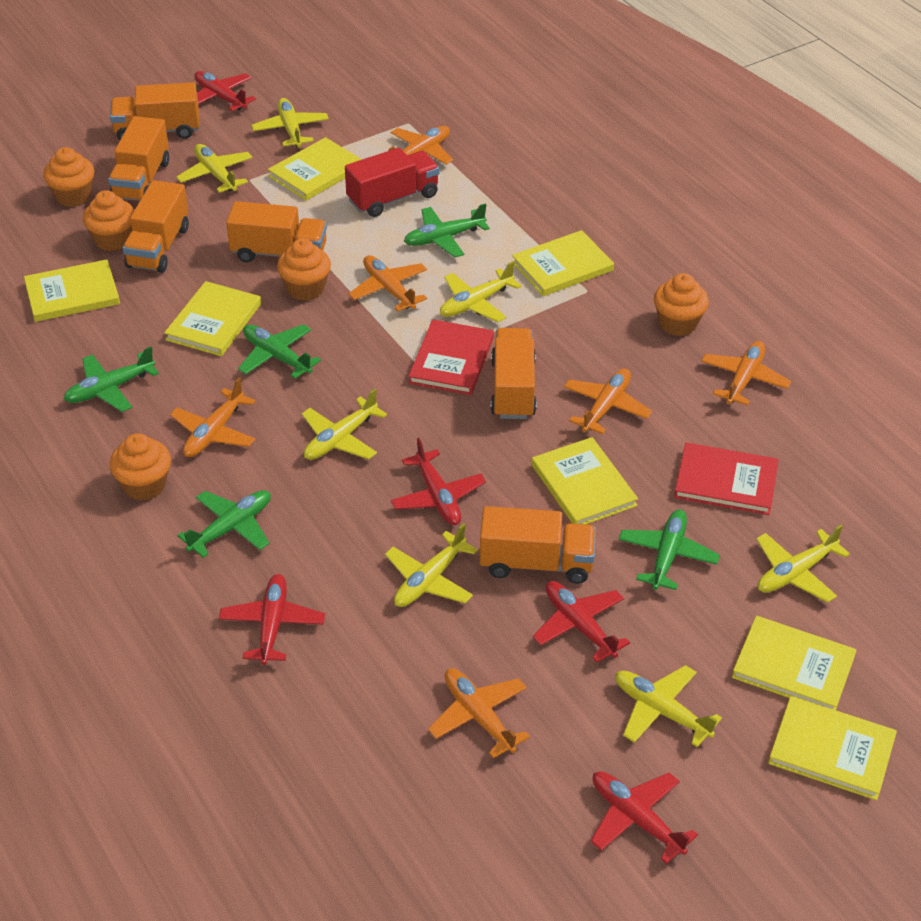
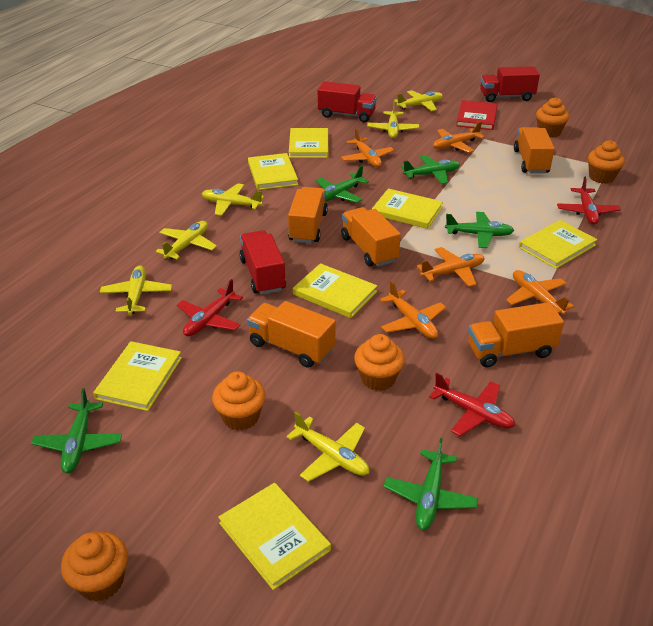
orange plane: 6 -> 5
orange truck: 6 -> 5
red book: 2 -> 1
red plane: 5 -> 3
red truck: 1 -> 3
yellow plane: 7 -> 6

